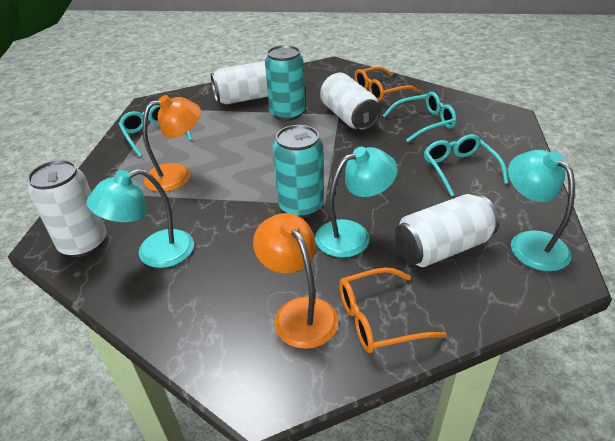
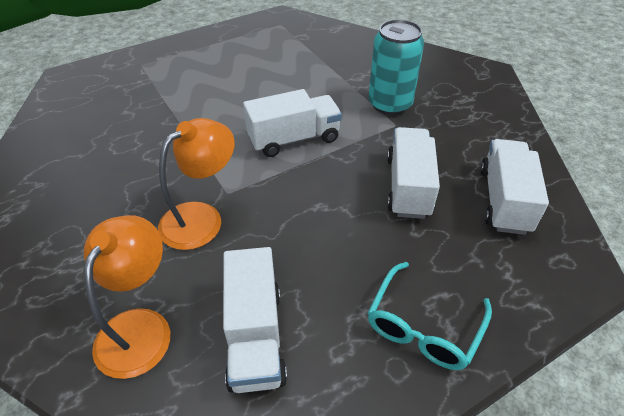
orange glasses: 2 -> 0
turquoise can: 2 -> 1
turquoise glasses: 3 -> 1
turquoise lamp: 3 -> 0
white can: 4 -> 0
white truck: 0 -> 4

